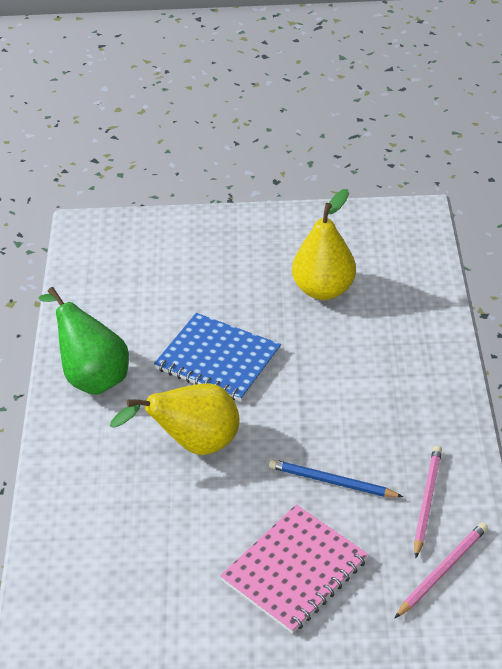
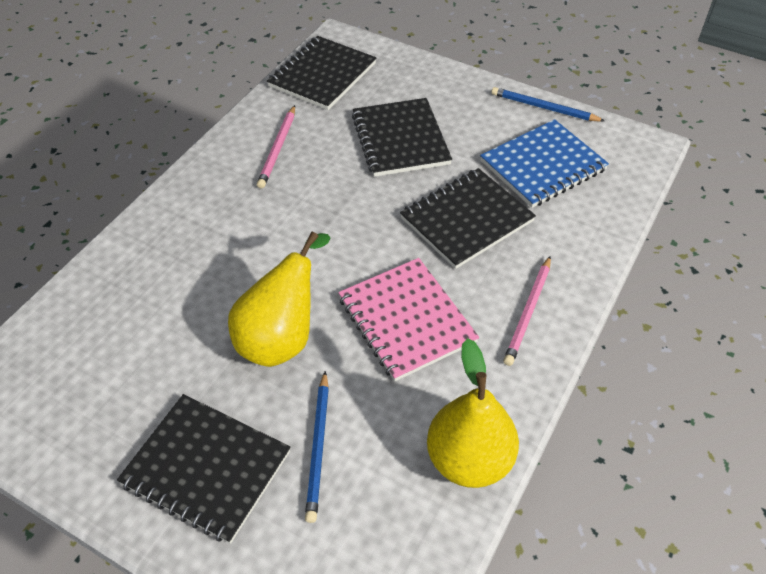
black notebook: 0 -> 4
blue pencil: 1 -> 2
green pear: 1 -> 0

